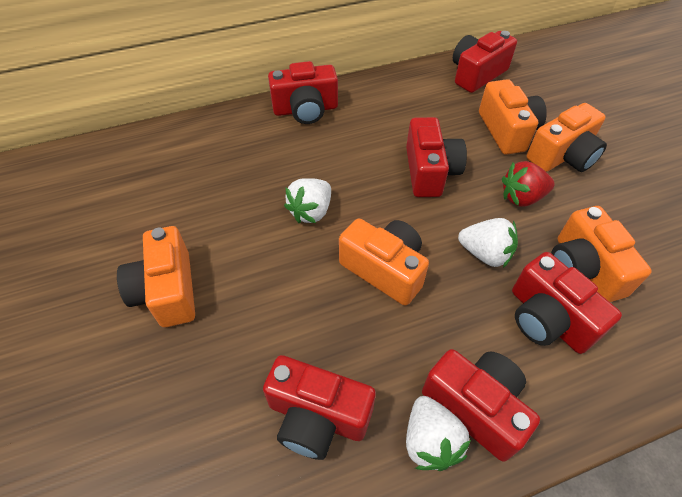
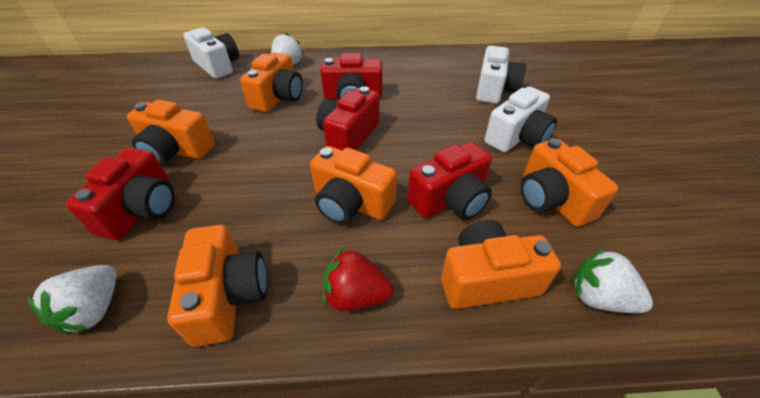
orange camera: 5 -> 6
red camera: 6 -> 4
white camera: 0 -> 3

